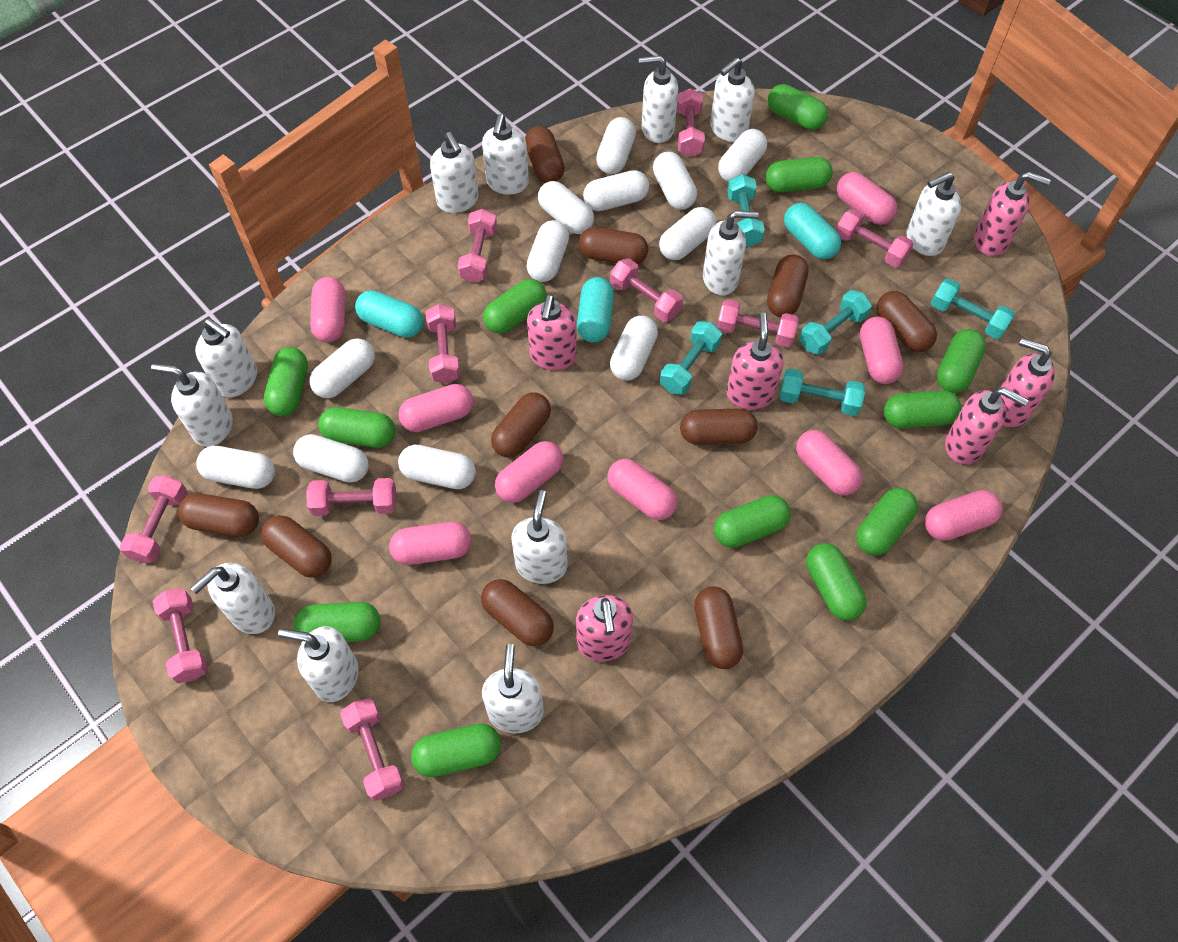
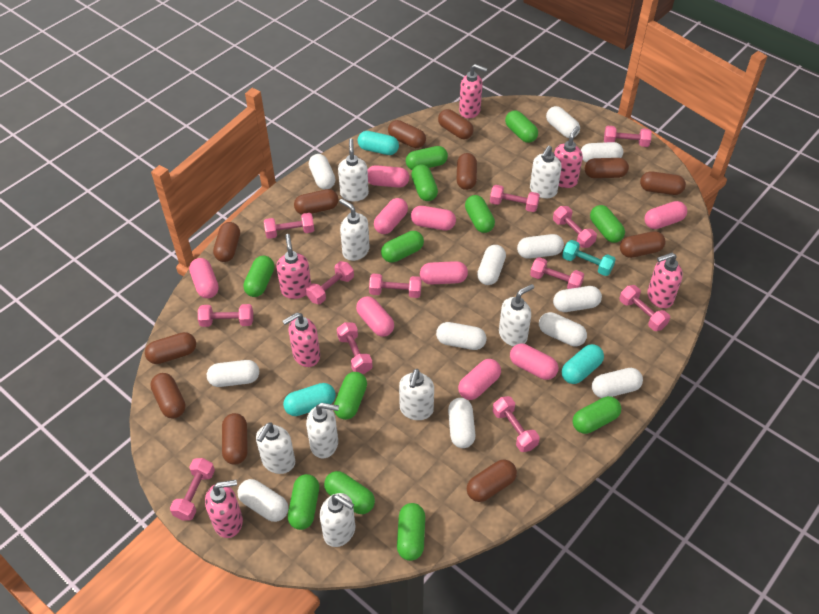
brown capsule: 10 -> 12
pink dumbbell: 10 -> 12
turquoise dumbbell: 5 -> 1
white soap dispenser: 12 -> 8

